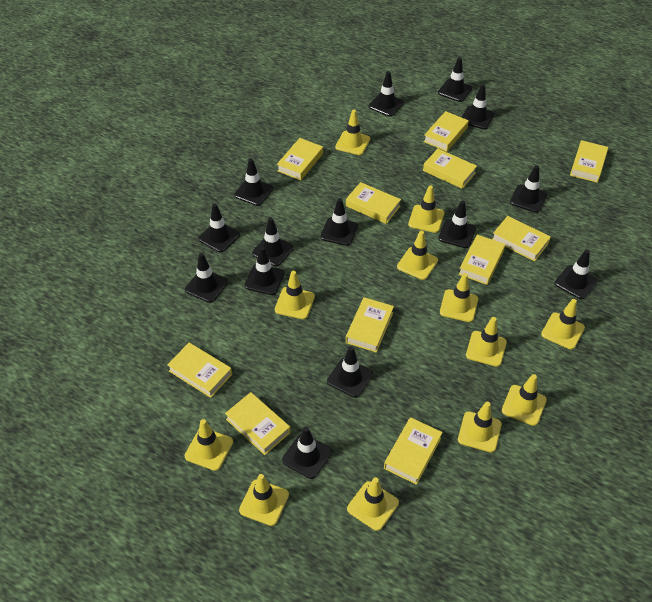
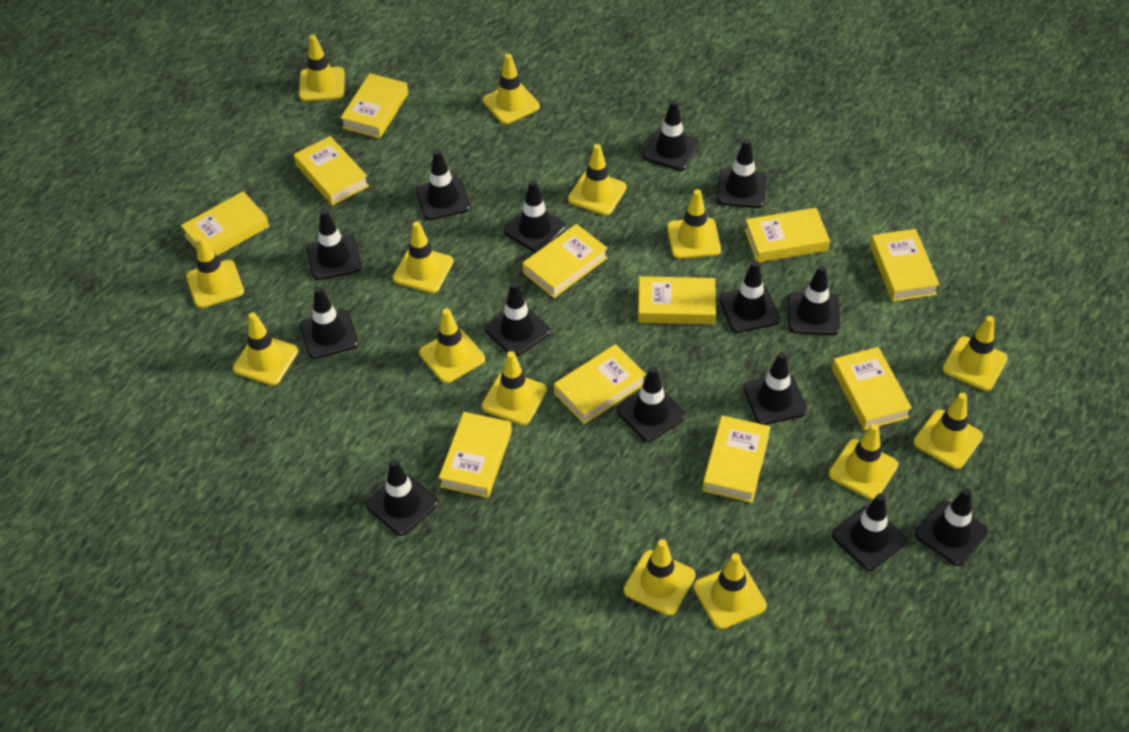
yellow traffic cone: 12 -> 14

